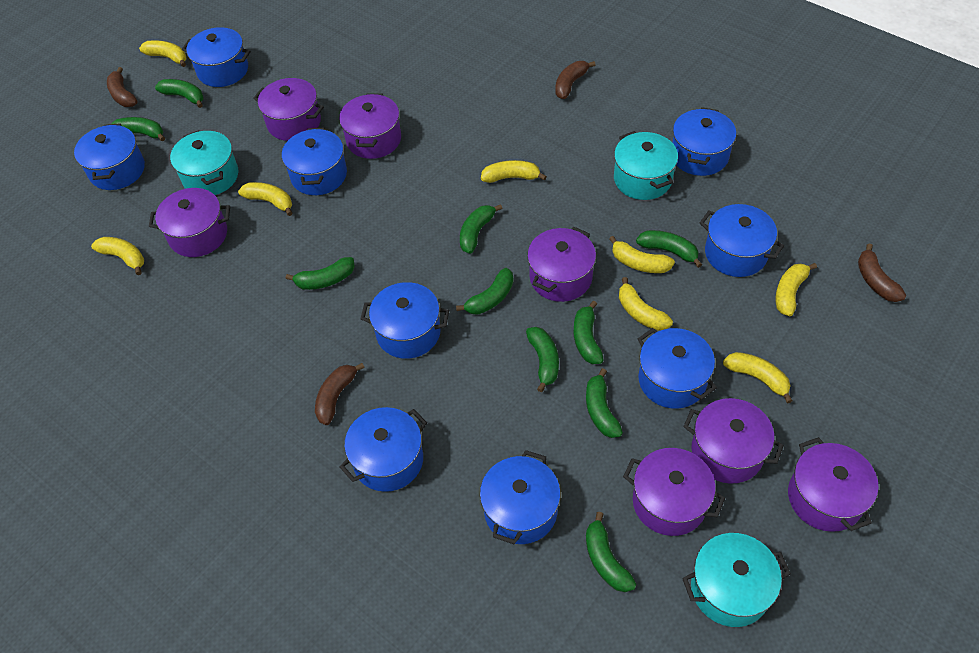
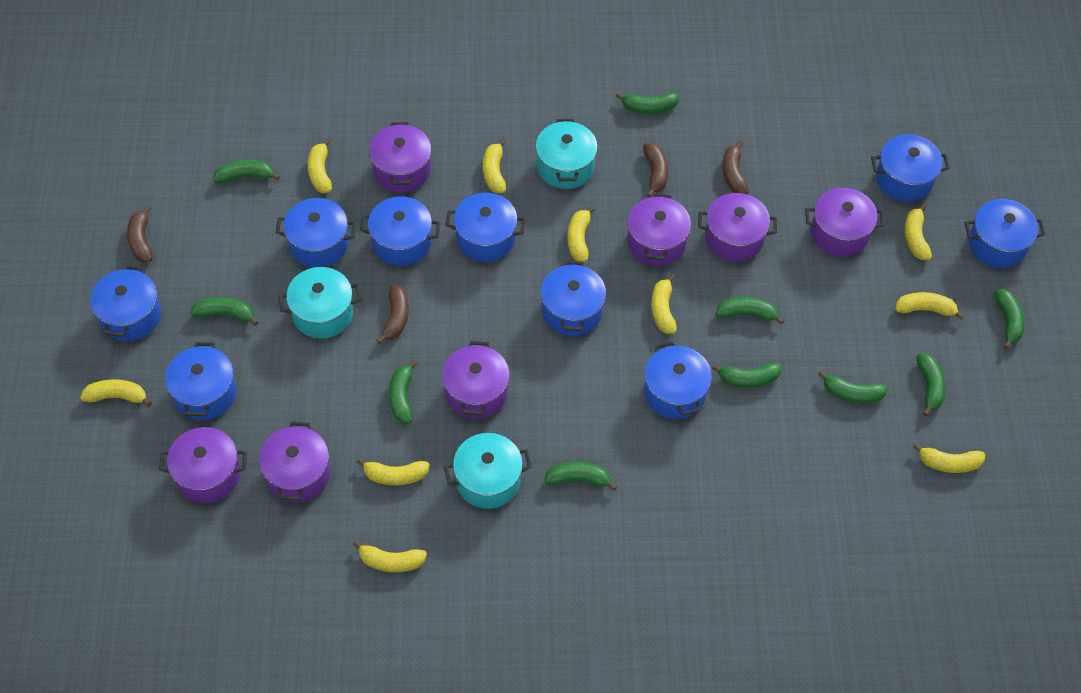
yellow banana: 8 -> 10

